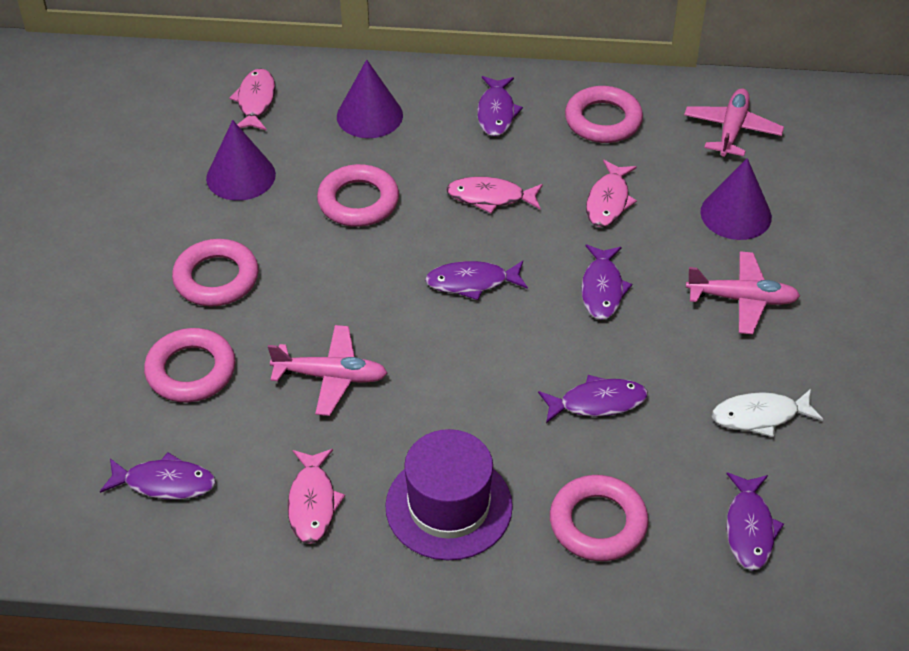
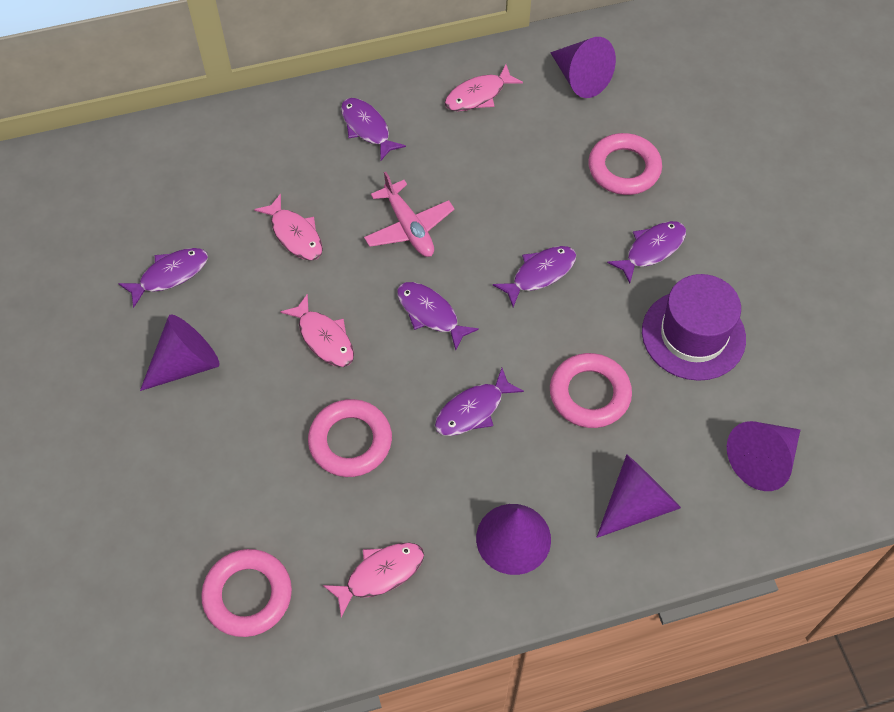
pink plane: 3 -> 1
pink ring: 5 -> 4
purple cone: 3 -> 5
white fish: 1 -> 0

